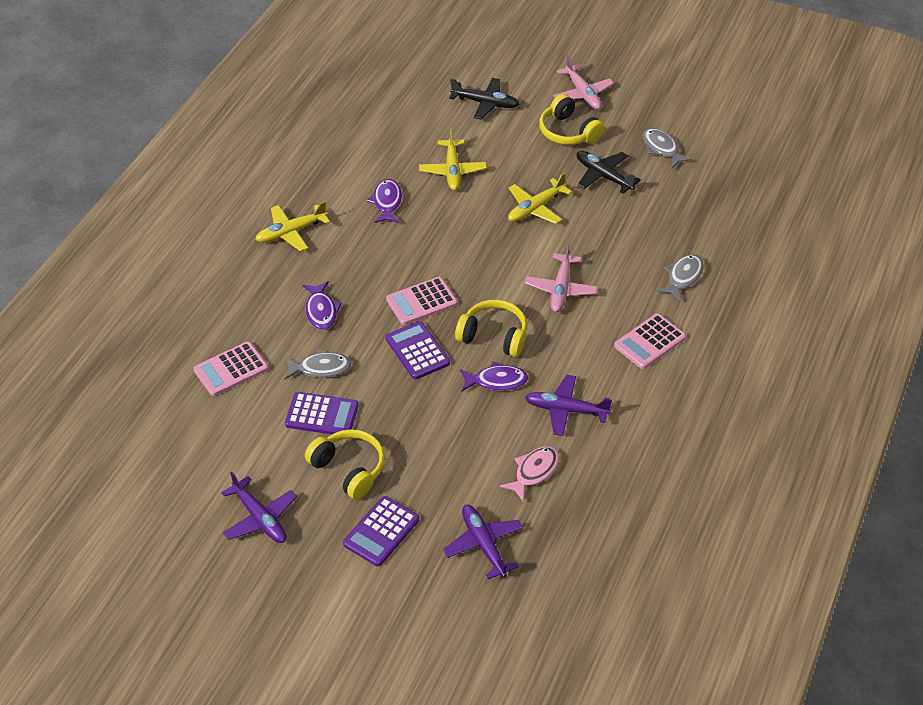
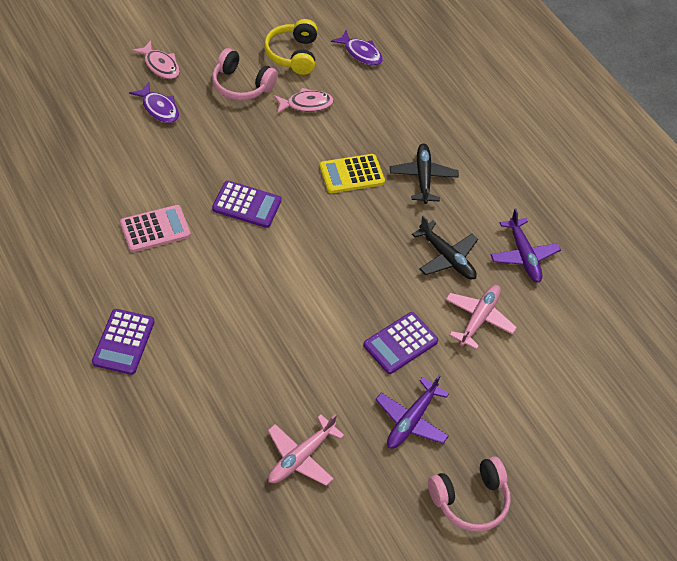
grey fish: 3 -> 0
pink calculator: 3 -> 1
pink fish: 1 -> 2
pink headphones: 0 -> 2
purple fish: 3 -> 2
purple plane: 3 -> 2
yellow calculator: 0 -> 1
yellow headphones: 3 -> 1
yellow plane: 3 -> 0

